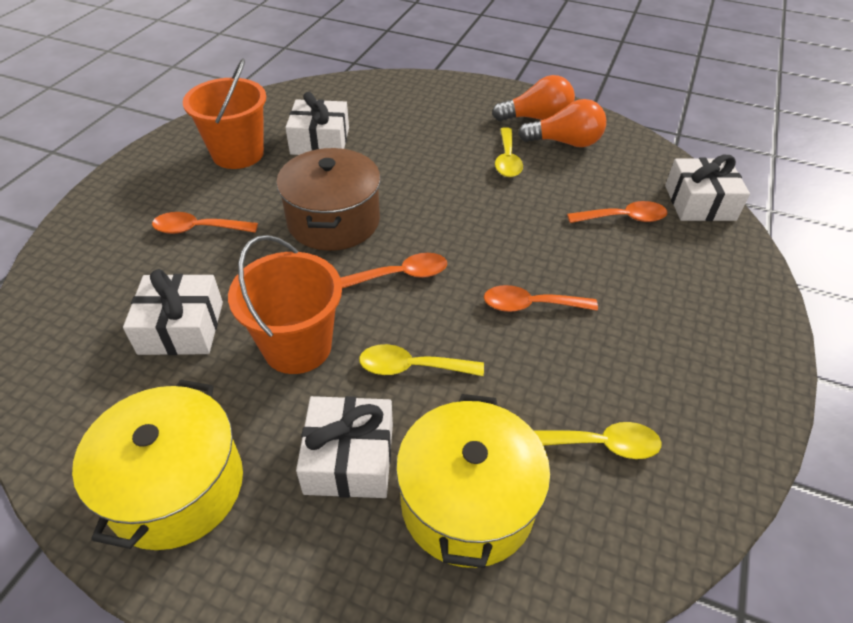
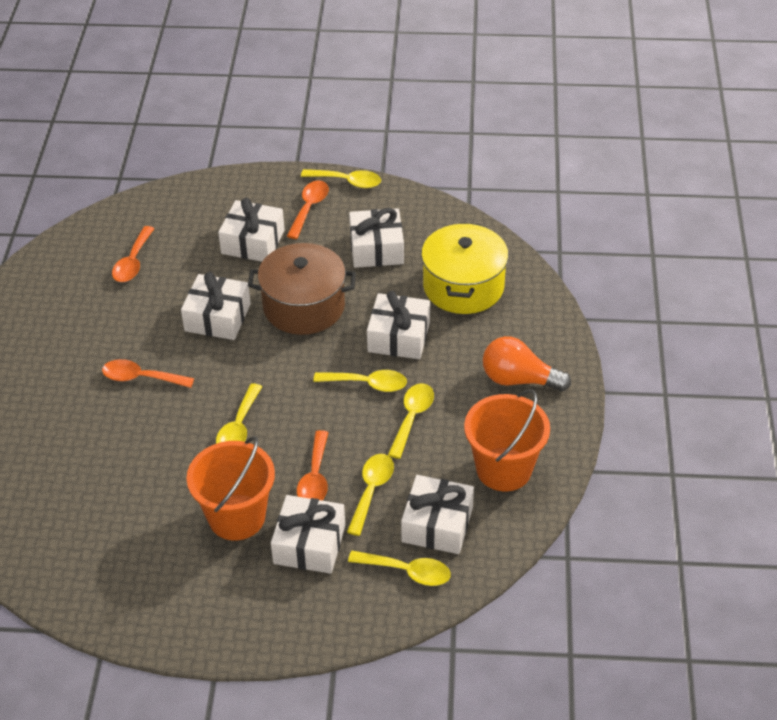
orange light bulb: 2 -> 1
white gift: 4 -> 6
yellow pot: 2 -> 1
yellow spoon: 3 -> 6

